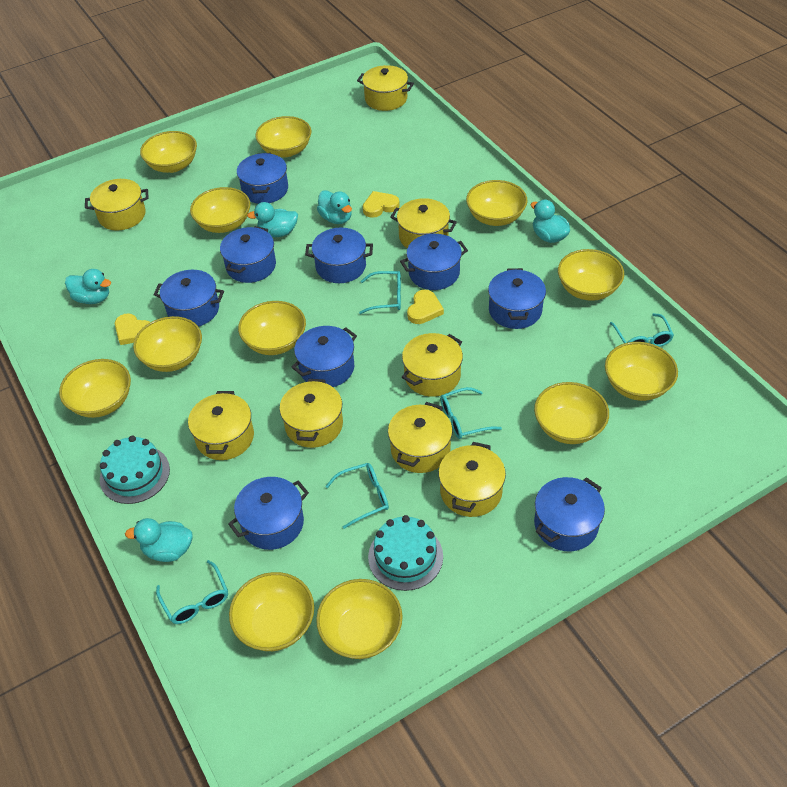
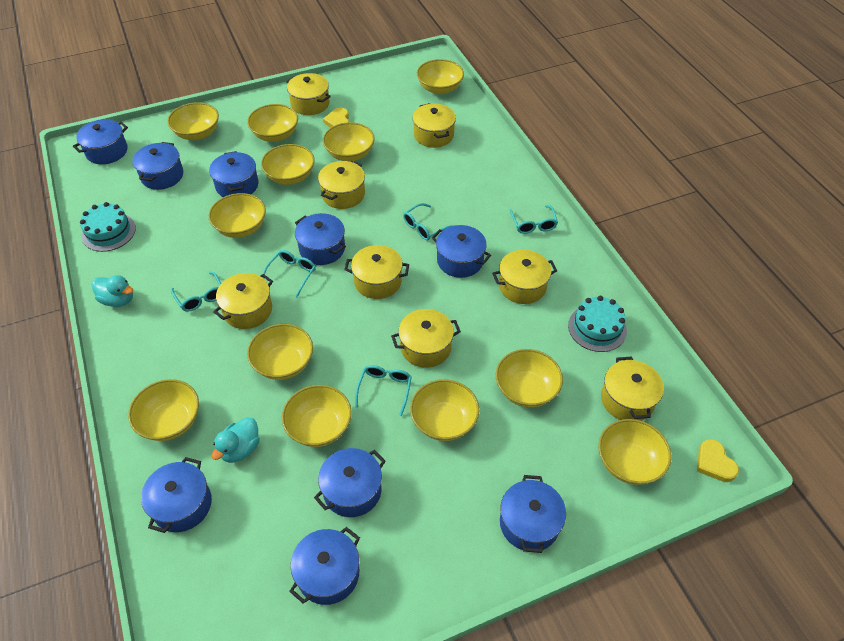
turquoise duck: 5 -> 2
yellow heart: 3 -> 2

